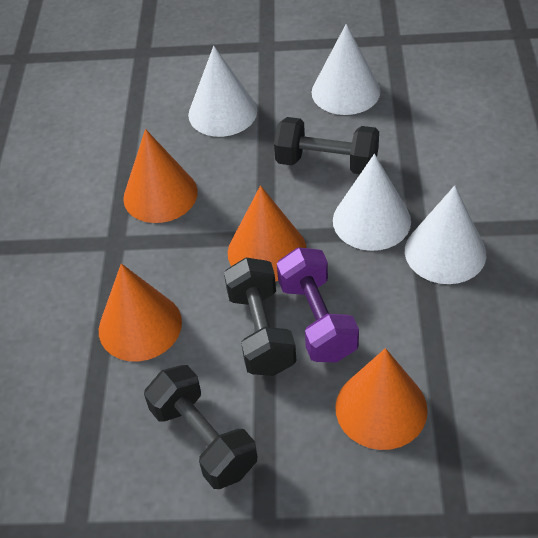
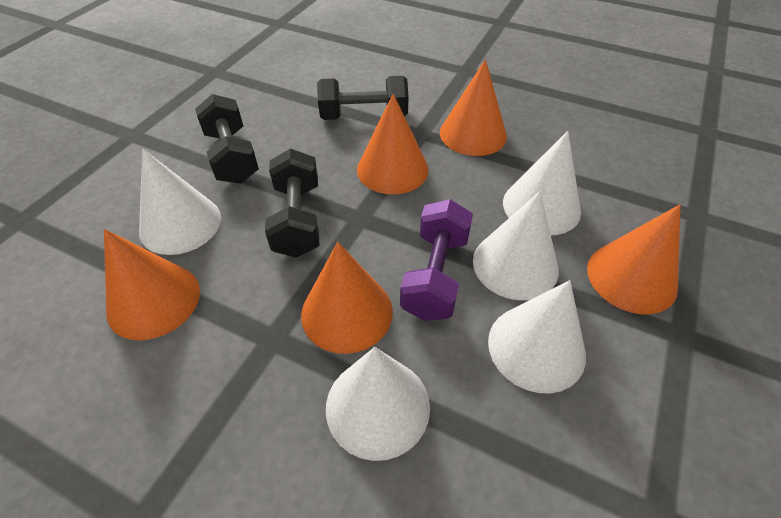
orange cone: 4 -> 5
white cone: 4 -> 5

